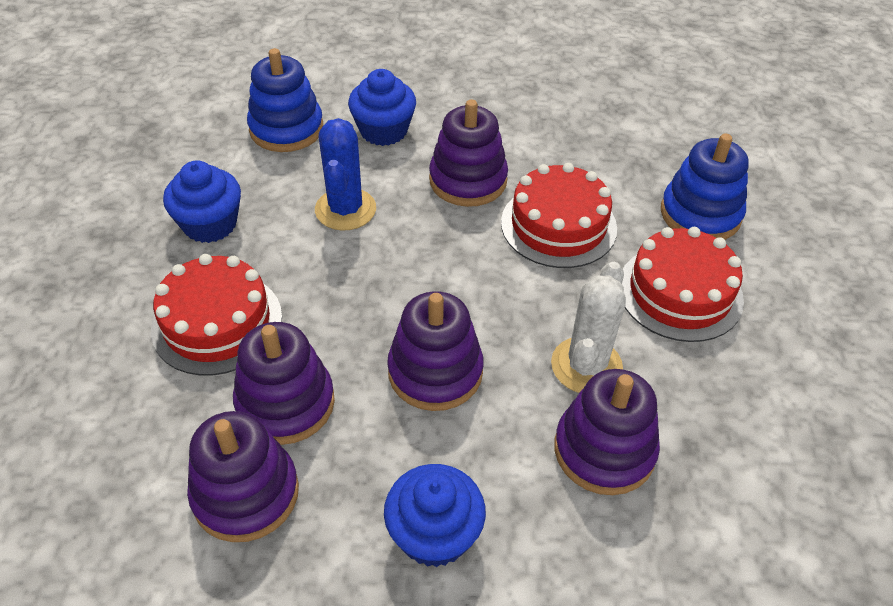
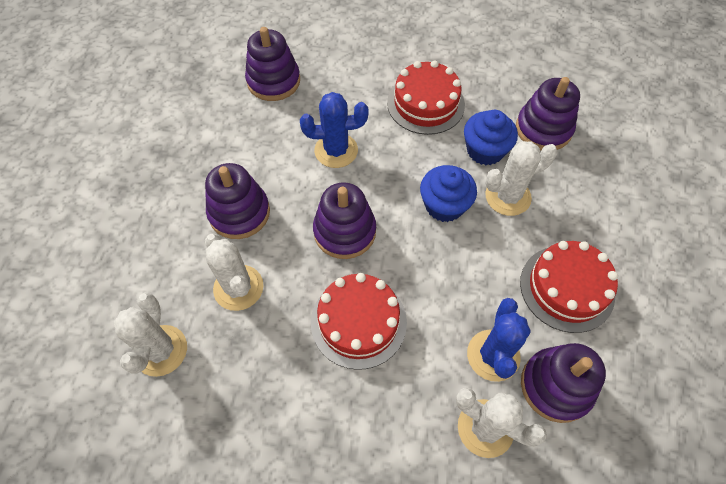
blue cactus: 1 -> 2
blue cupcake: 3 -> 2
blue stacking toy: 2 -> 0
white cactus: 1 -> 4

